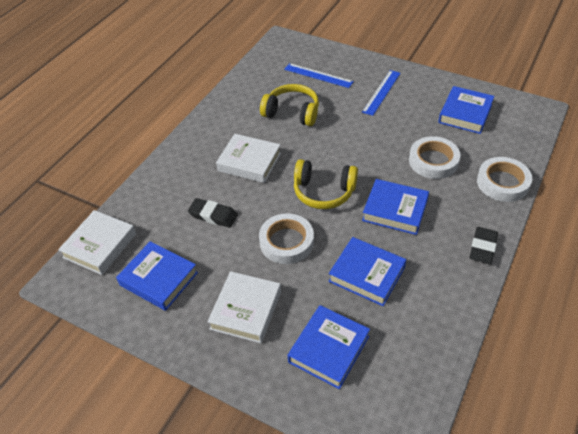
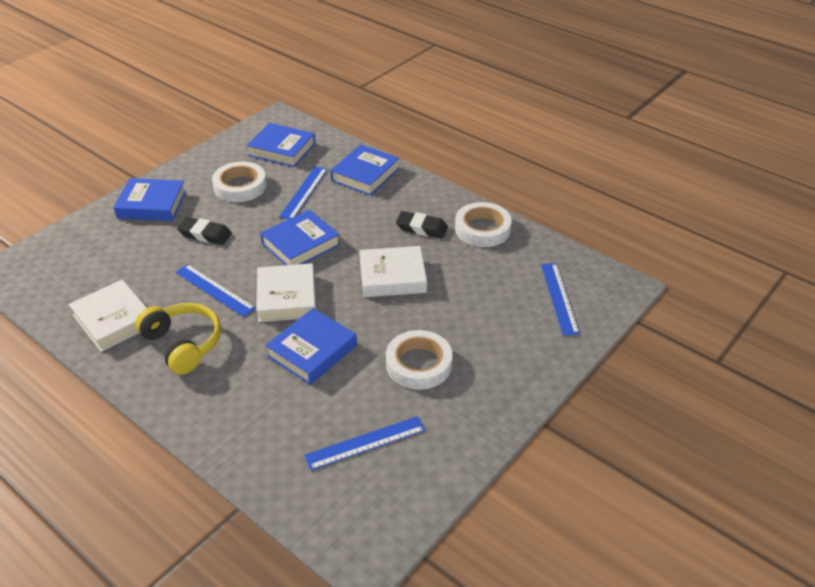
blue ruler: 2 -> 4
yellow headphones: 2 -> 1

